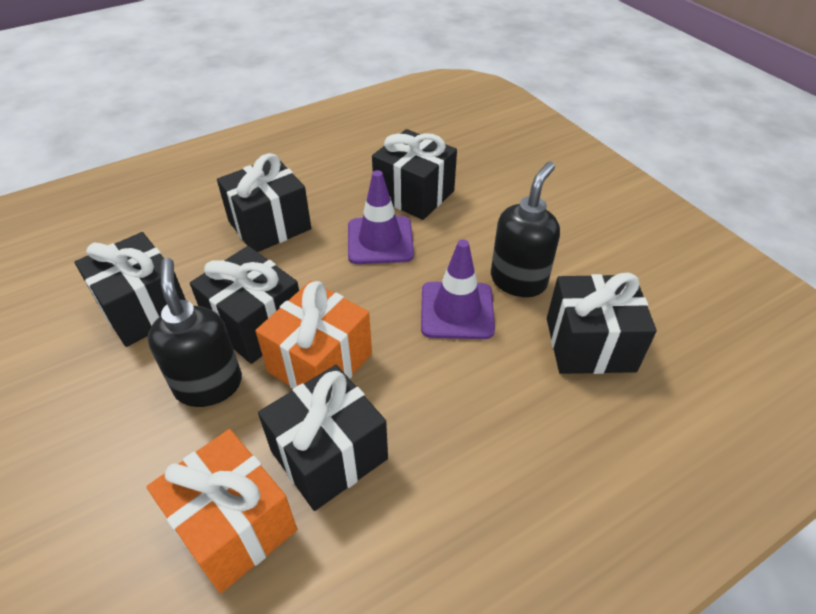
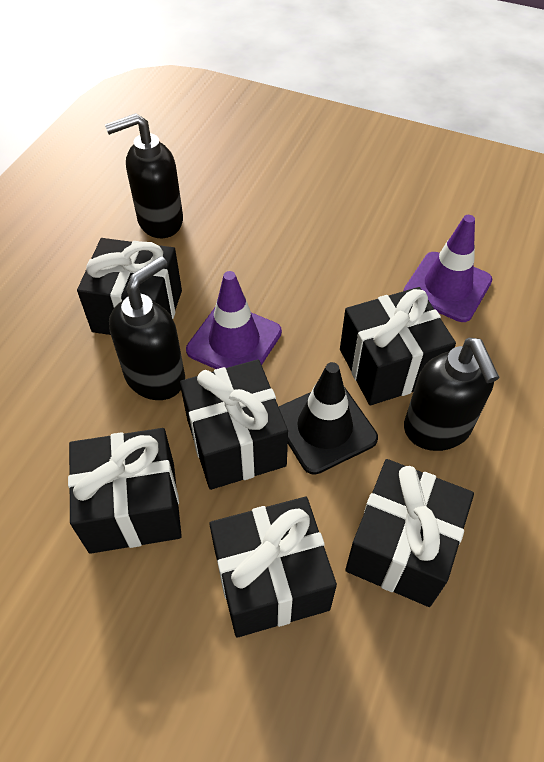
black soap dispenser: 2 -> 3
black traffic cone: 0 -> 1
orange gift: 2 -> 0

